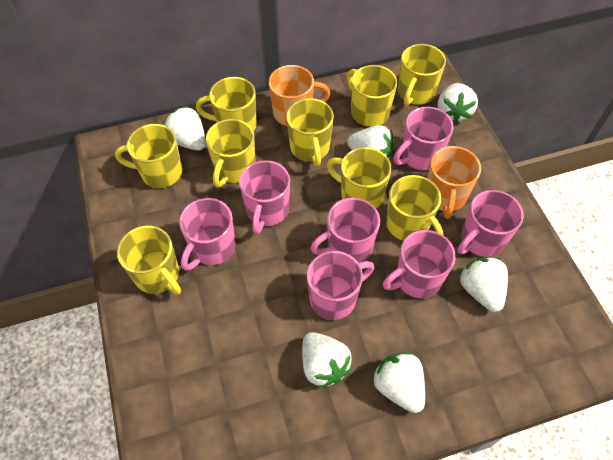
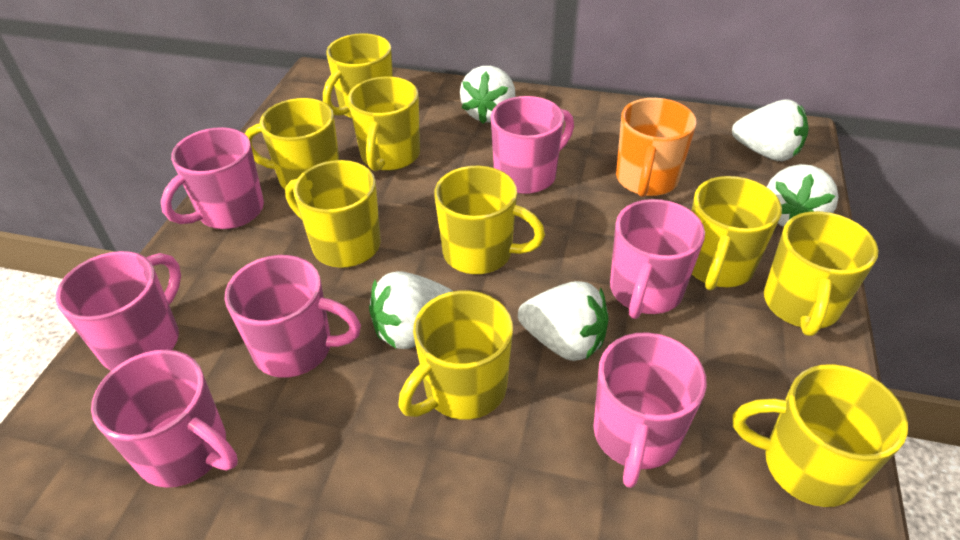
orange mug: 2 -> 1
white strawberry: 6 -> 5

